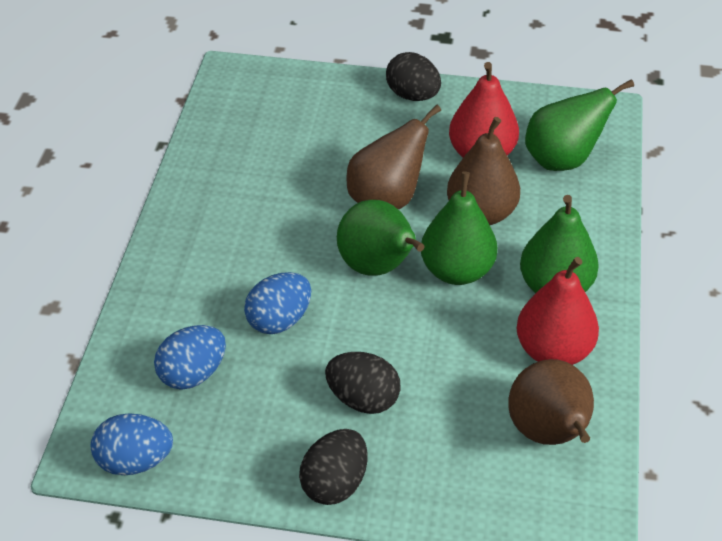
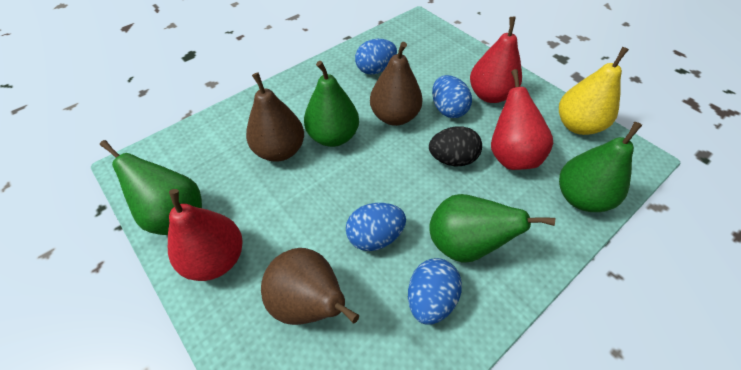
black egg: 3 -> 1
blue egg: 3 -> 4
red pear: 2 -> 3
yellow pear: 0 -> 1

